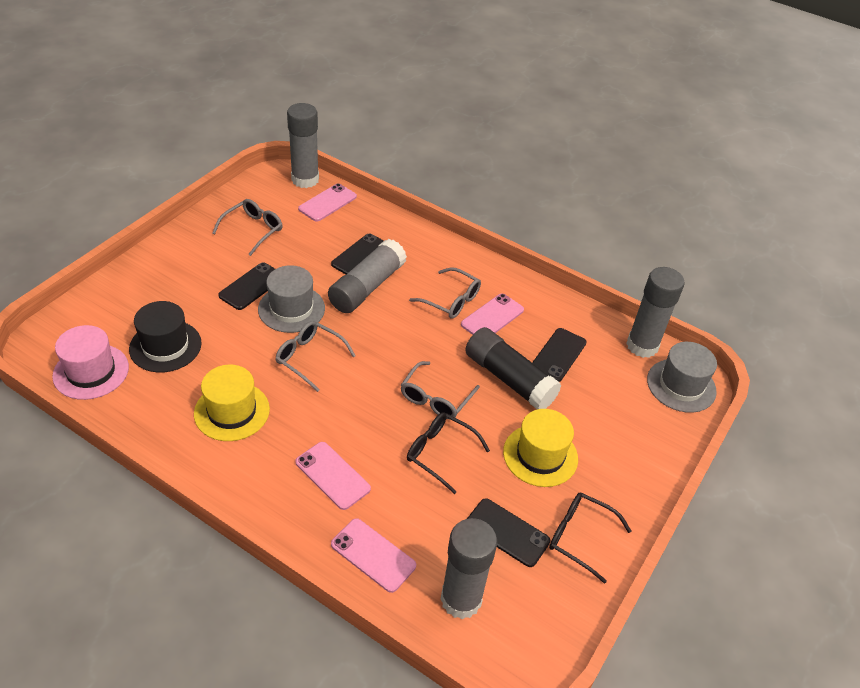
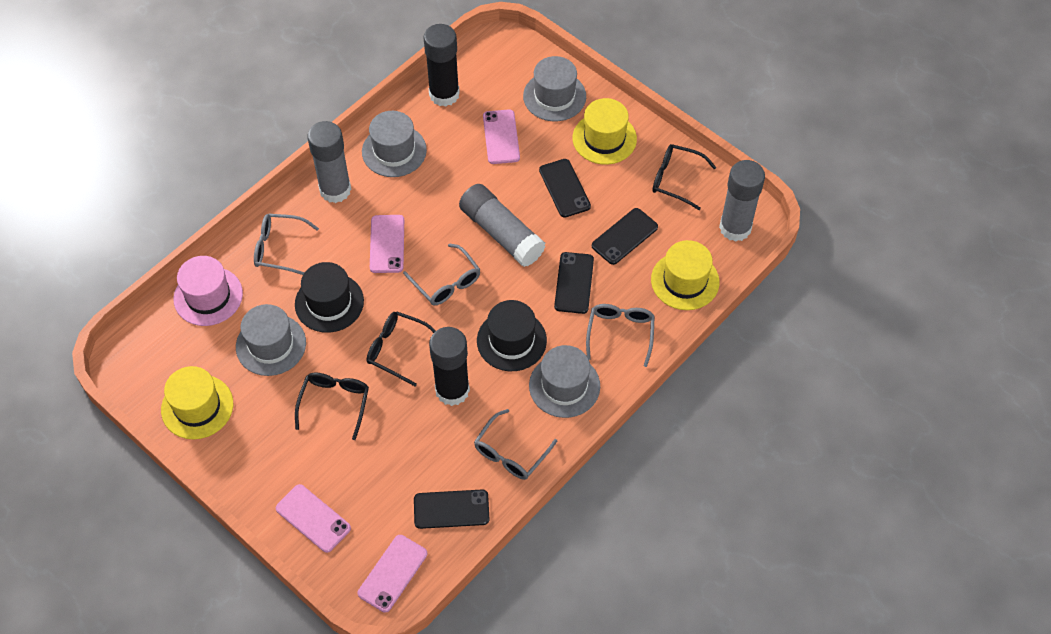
black glasses: 2 -> 3
black glue stick: 1 -> 2
black hat: 1 -> 2
grey glue stick: 4 -> 3
grey hat: 2 -> 4
yellow hat: 2 -> 3

